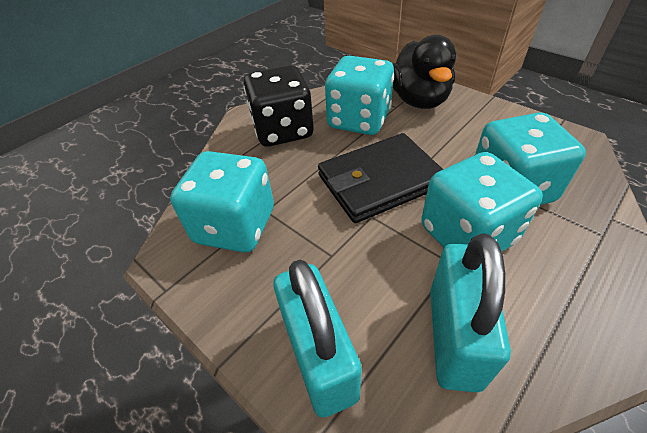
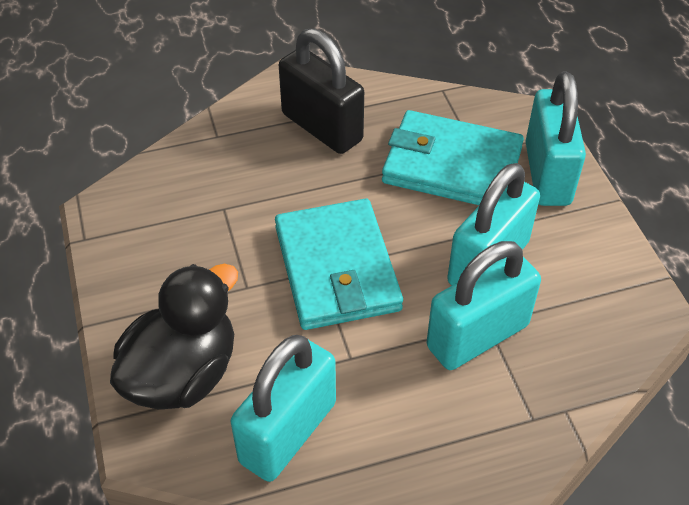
black dice: 1 -> 0
black padlock: 0 -> 1
black wallet: 1 -> 0
turquoise dice: 4 -> 0
turquoise padlock: 2 -> 4
turquoise wallet: 0 -> 2

